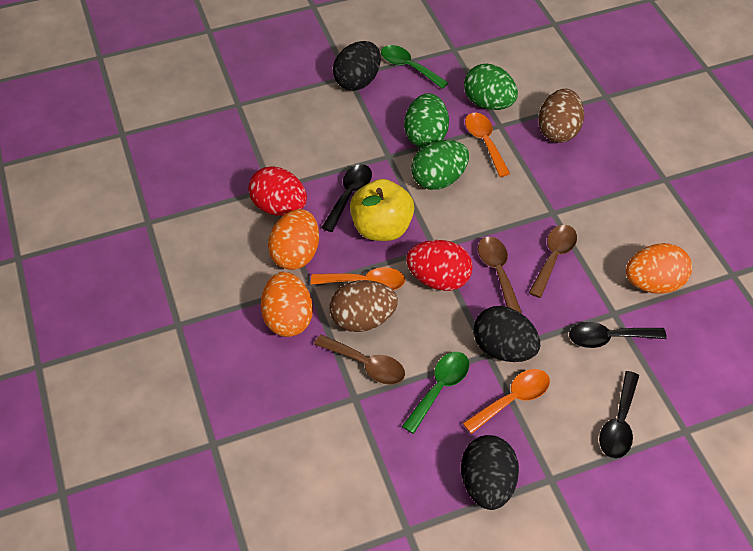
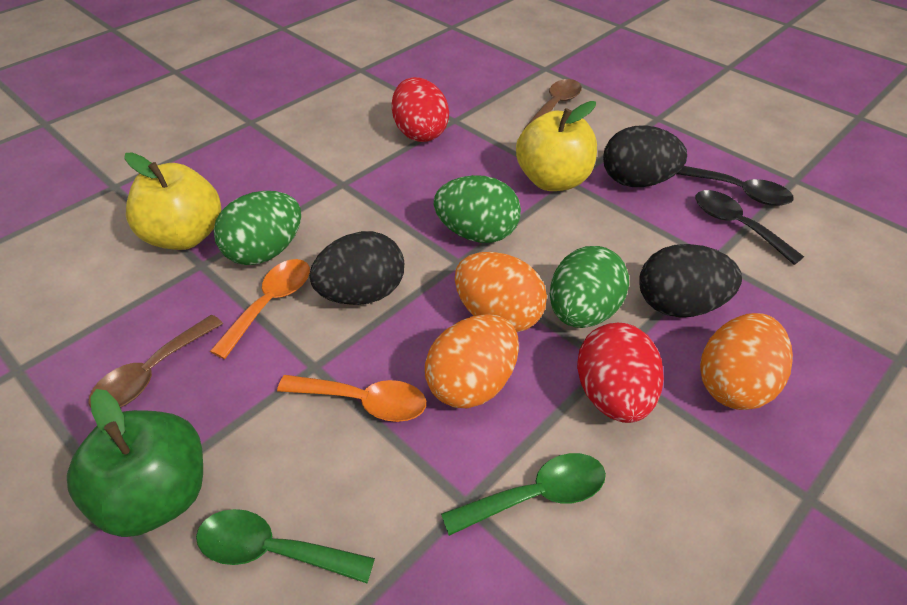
black spoon: 3 -> 2
brown egg: 2 -> 0
brown spoon: 3 -> 2
green apple: 0 -> 1
orange spoon: 3 -> 2
yellow apple: 1 -> 2

